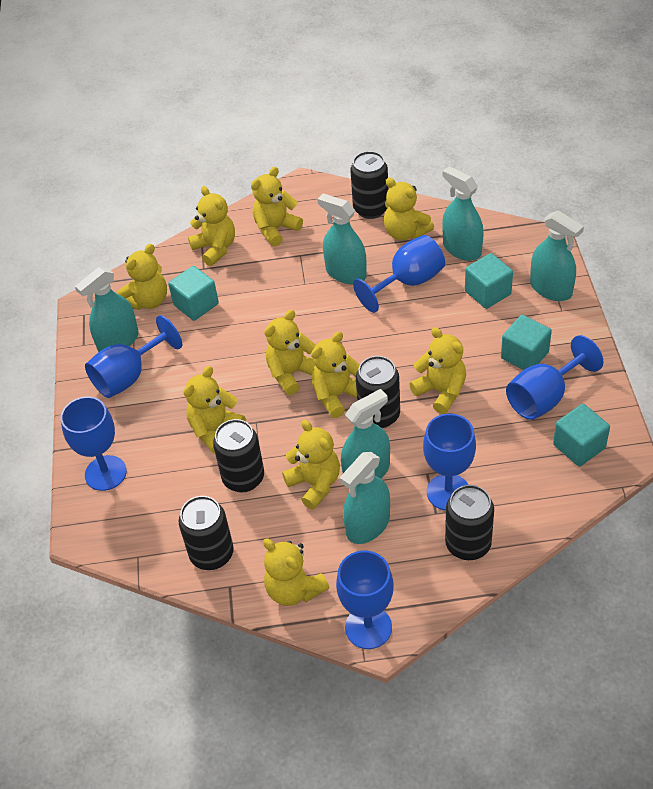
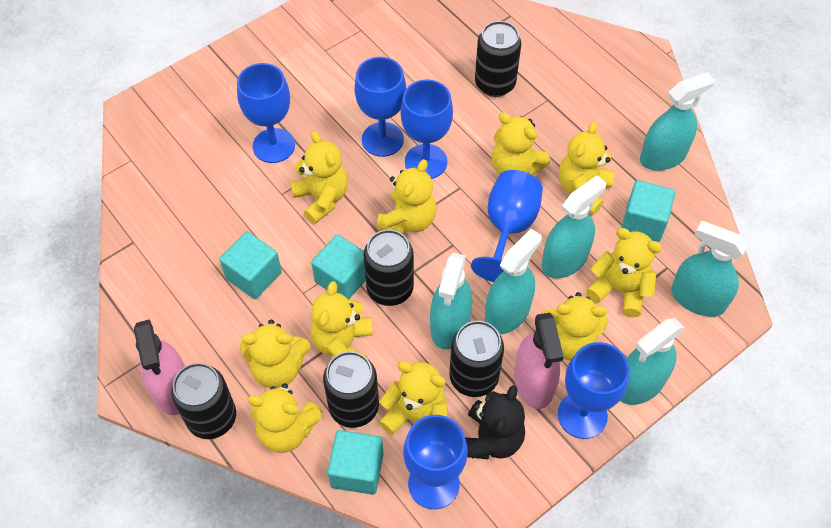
black teddy bear: 0 -> 1
pink spray bottle: 0 -> 2

